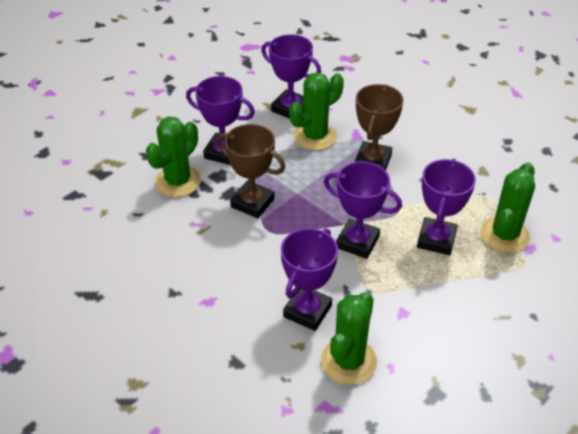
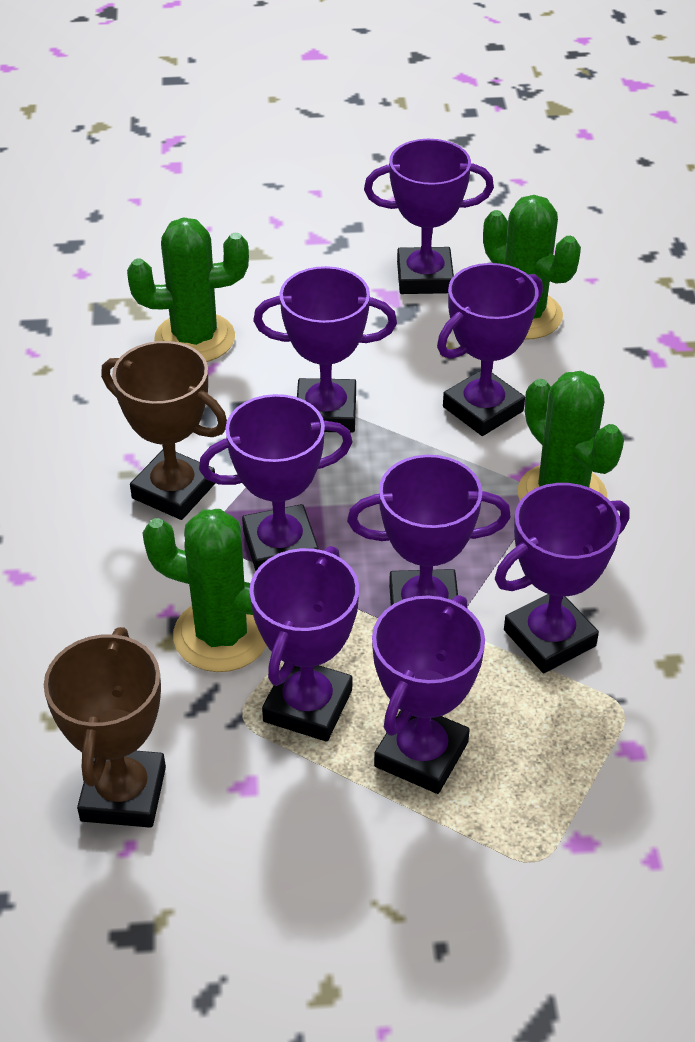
purple trophy: 5 -> 8

